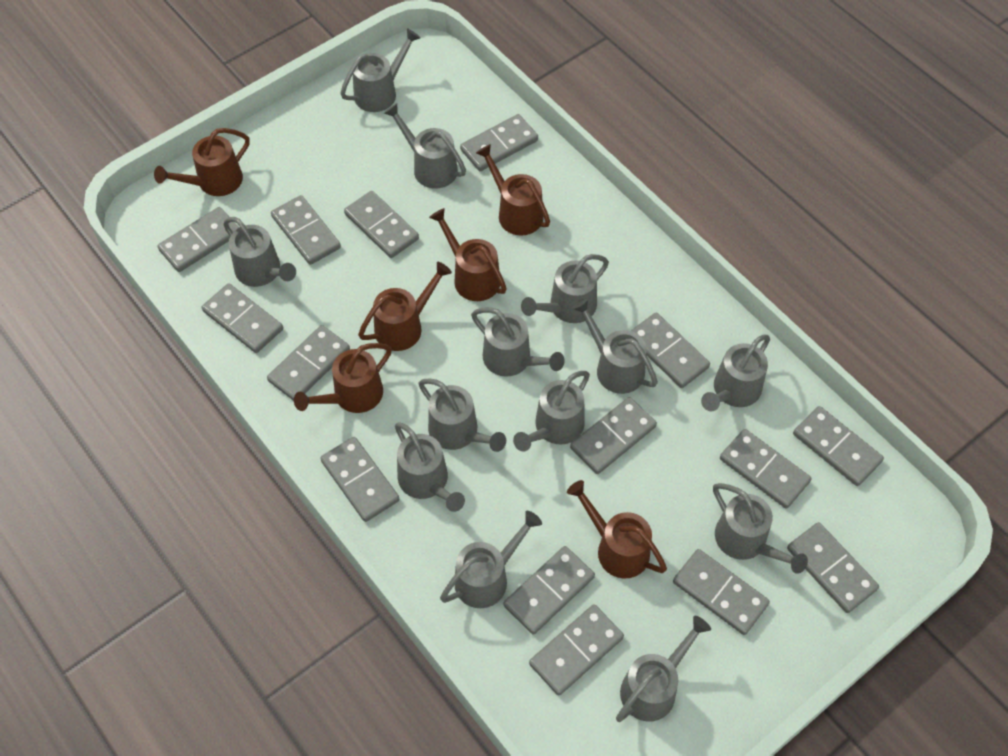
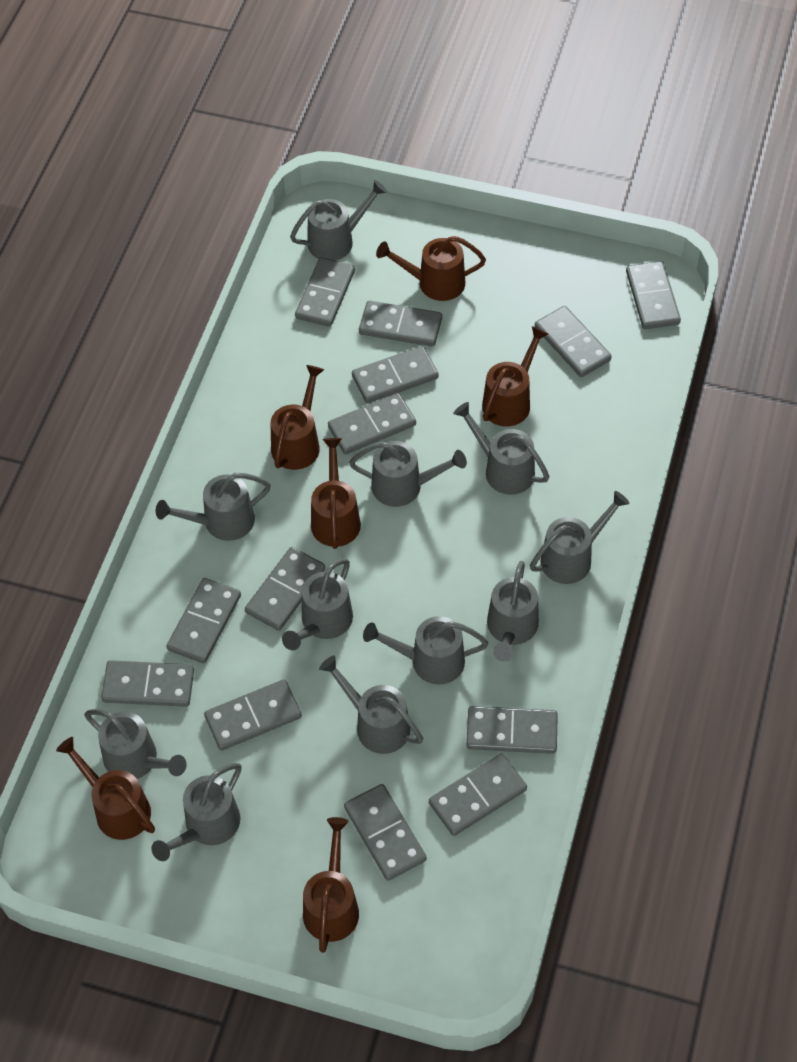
grey domino: 15 -> 13
grey watering can: 13 -> 11

